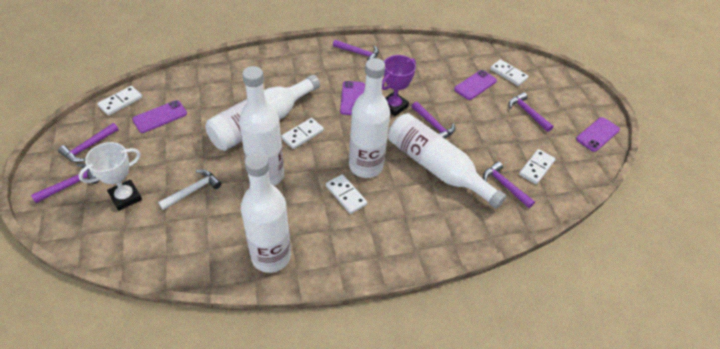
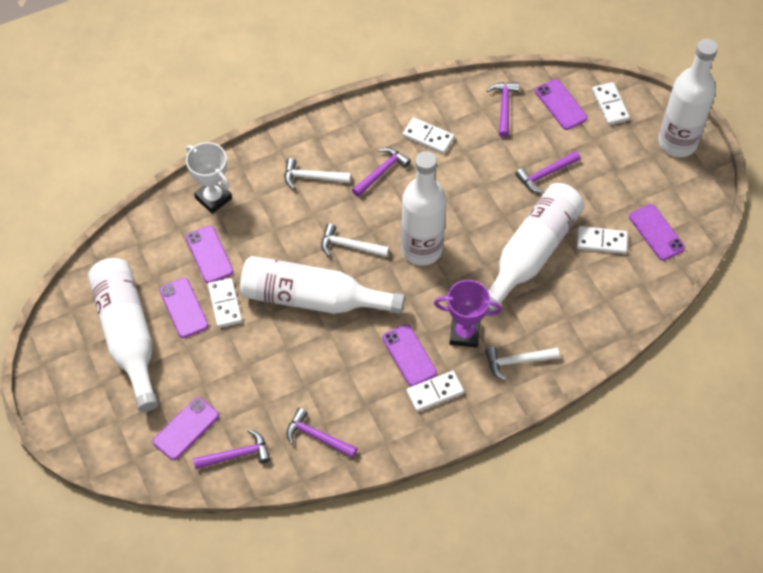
purple hammer: 6 -> 5
purple phone: 4 -> 6
white hammer: 1 -> 3

